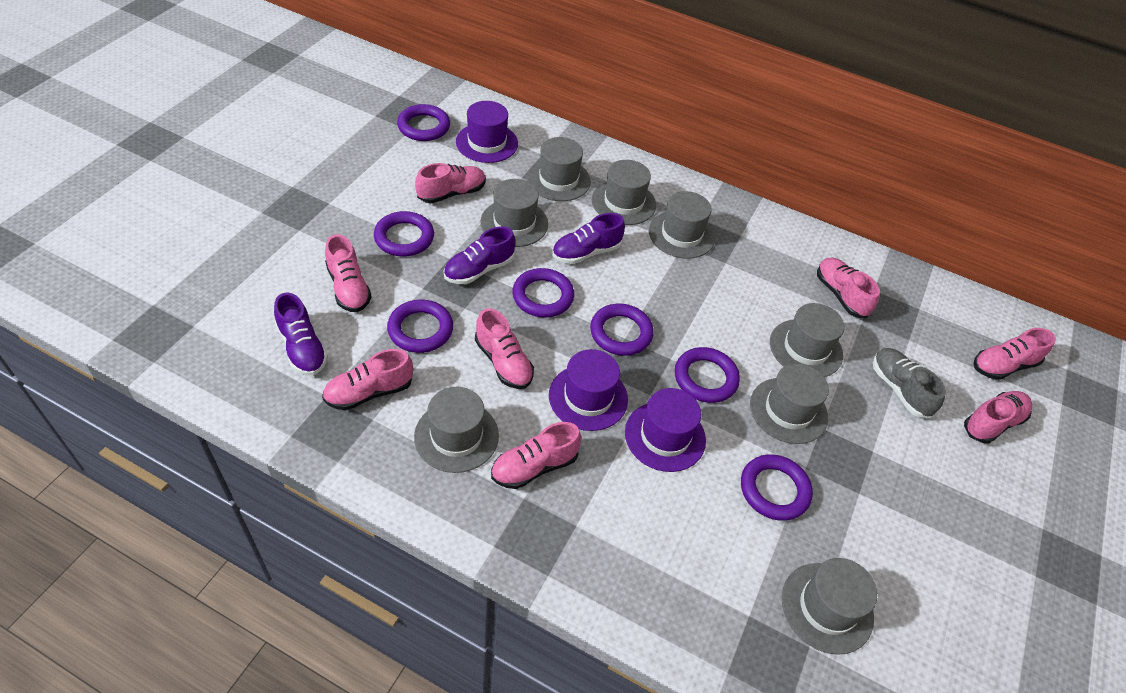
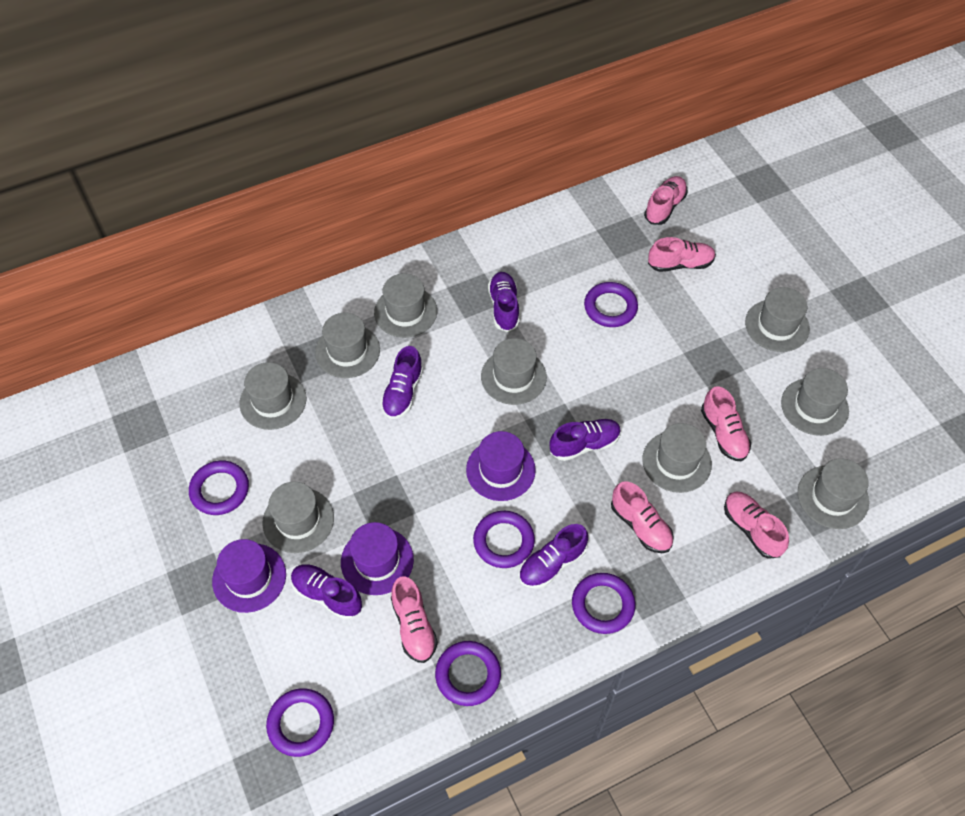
grey hat: 8 -> 9
grey shoe: 1 -> 0
pink shoe: 8 -> 6
purple ring: 7 -> 6
purple shoe: 3 -> 5

